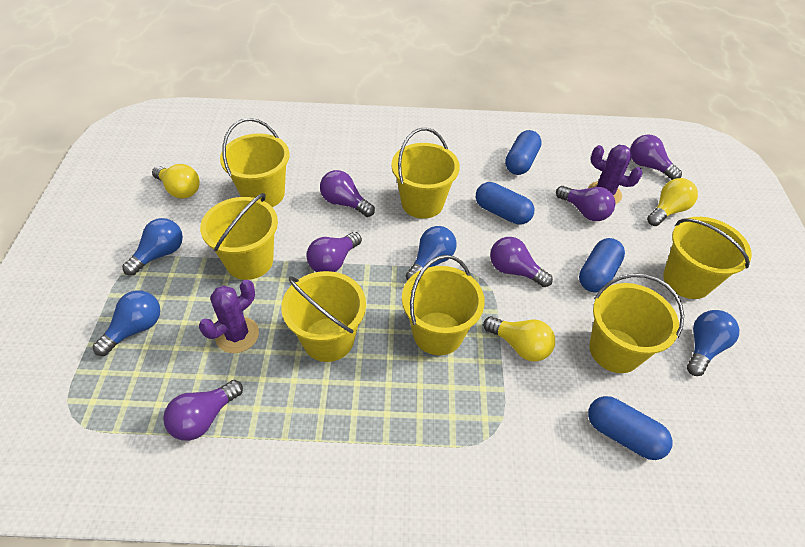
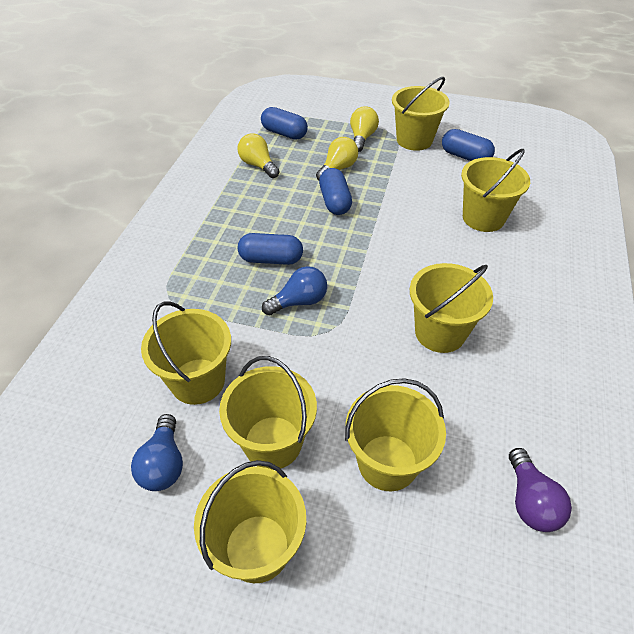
blue light bulb: 4 -> 2
purple cactus: 2 -> 0
purple light bulb: 6 -> 1

